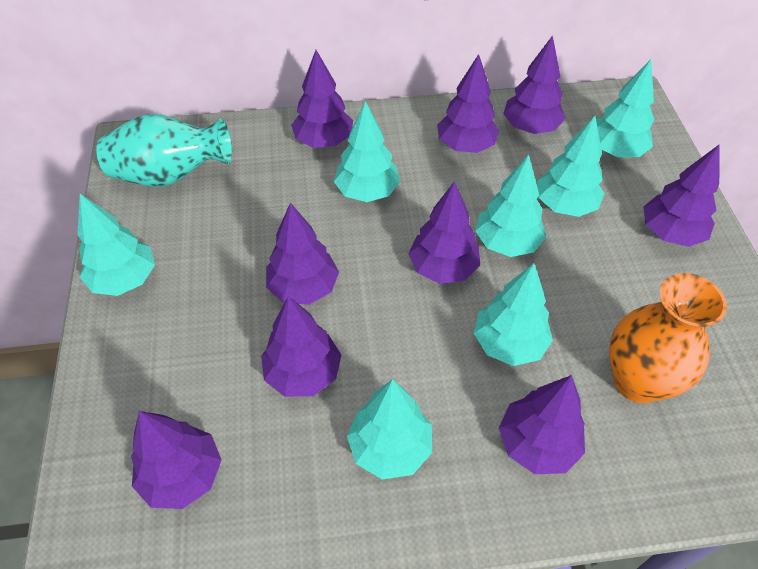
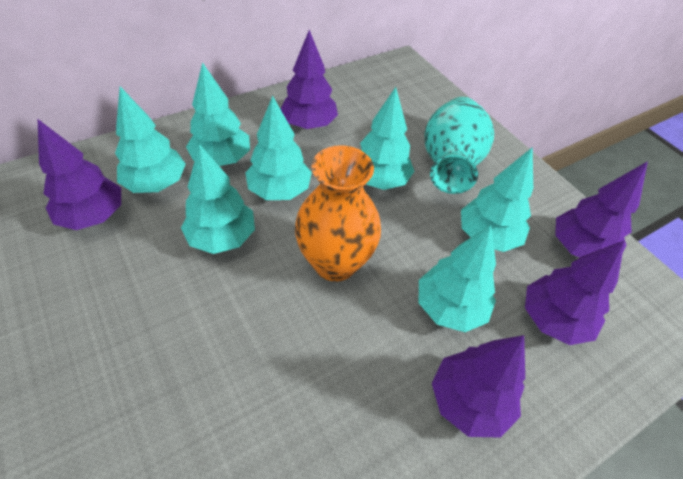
purple tree: 9 -> 5

